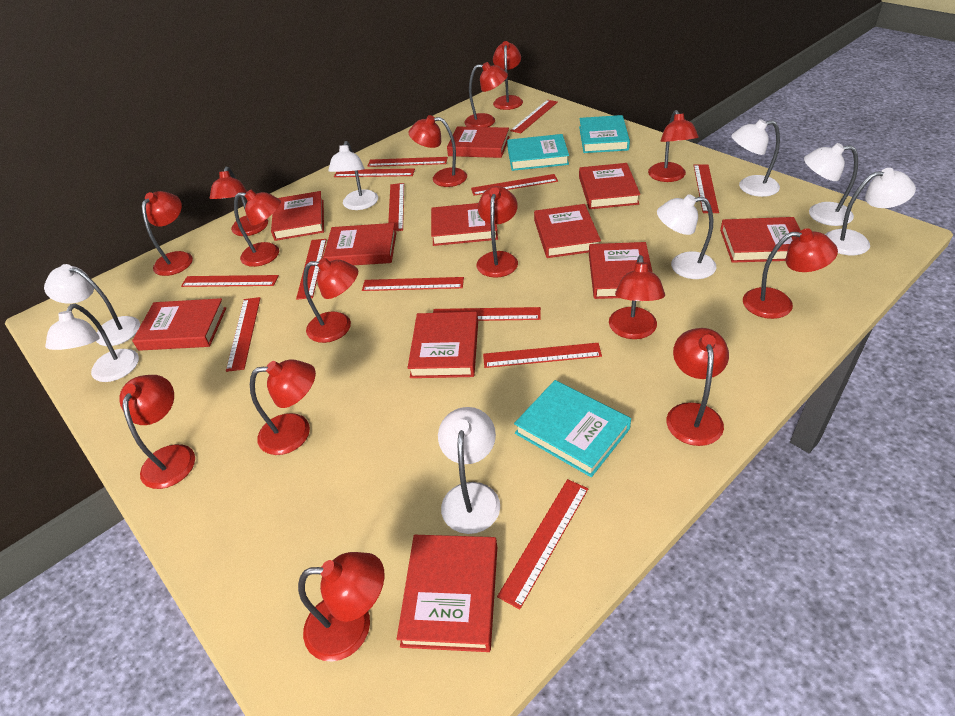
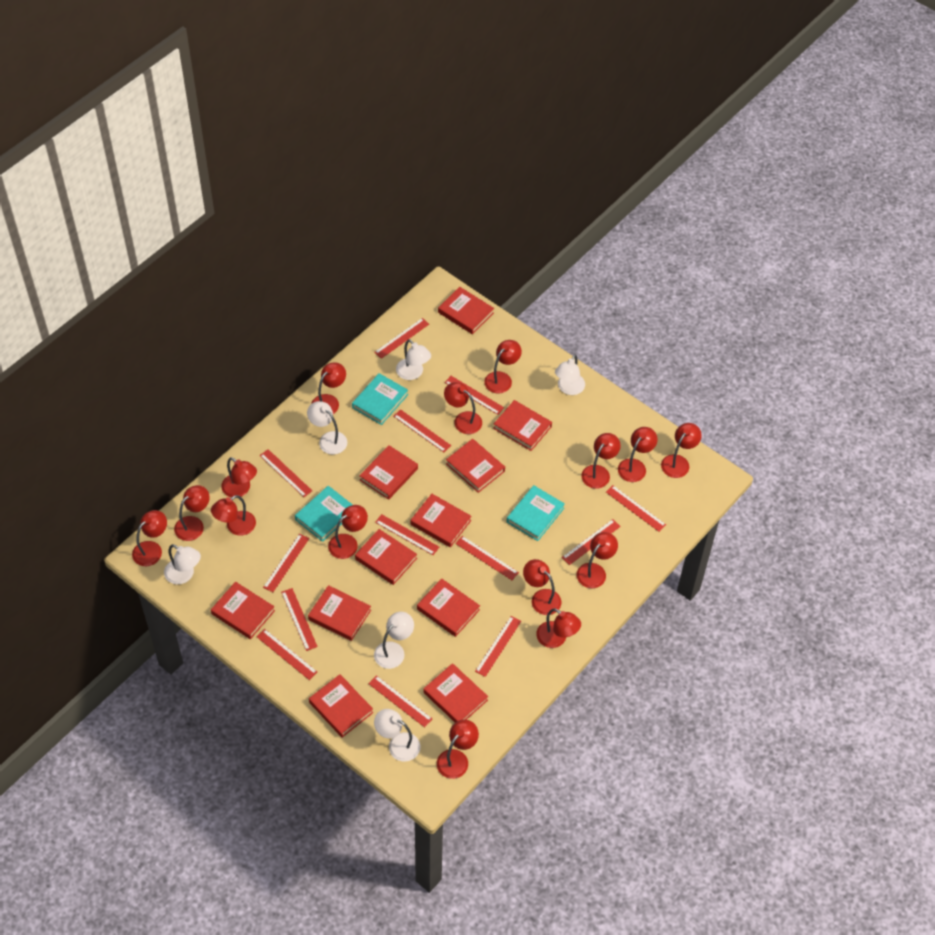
white lamp: 8 -> 6

